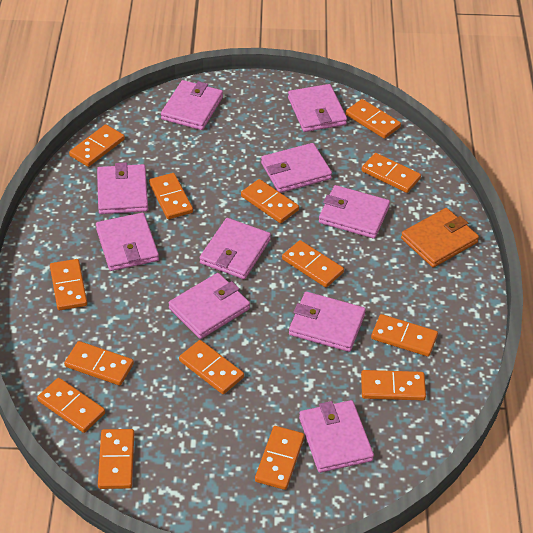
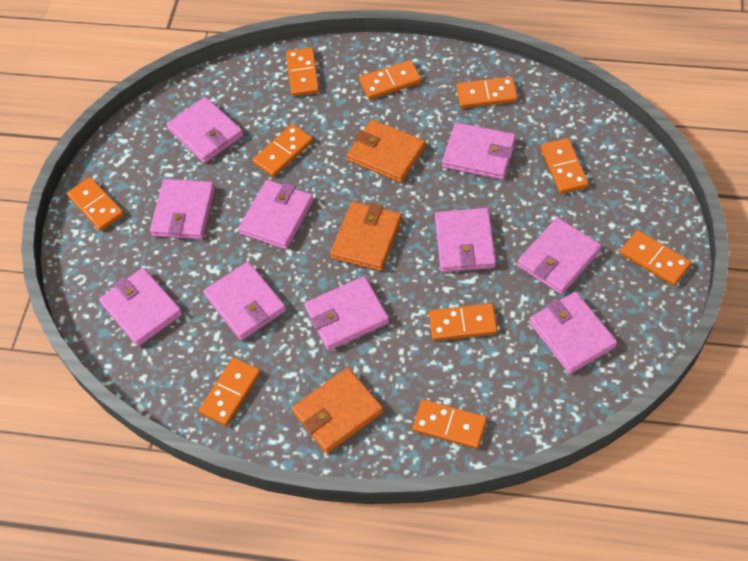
orange domino: 14 -> 10
orange wallet: 1 -> 3

